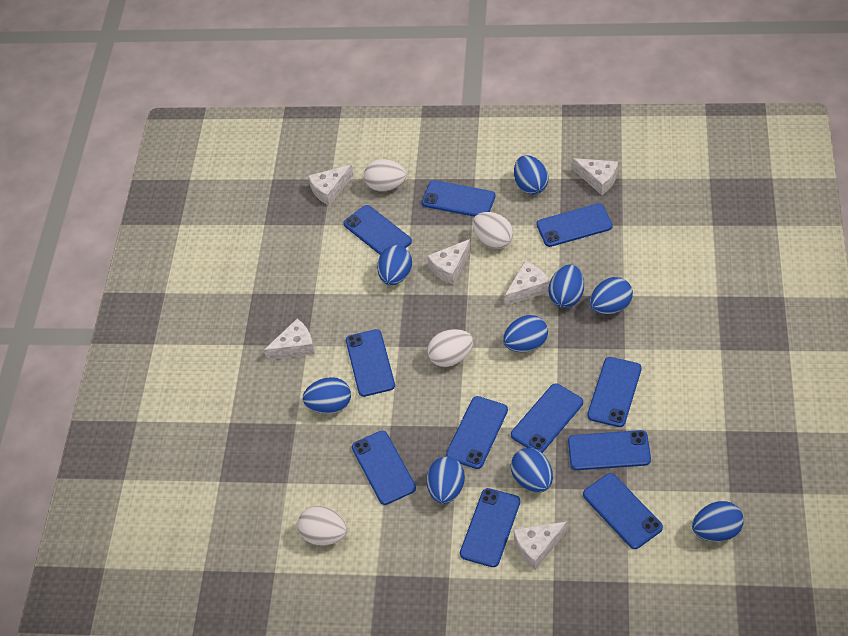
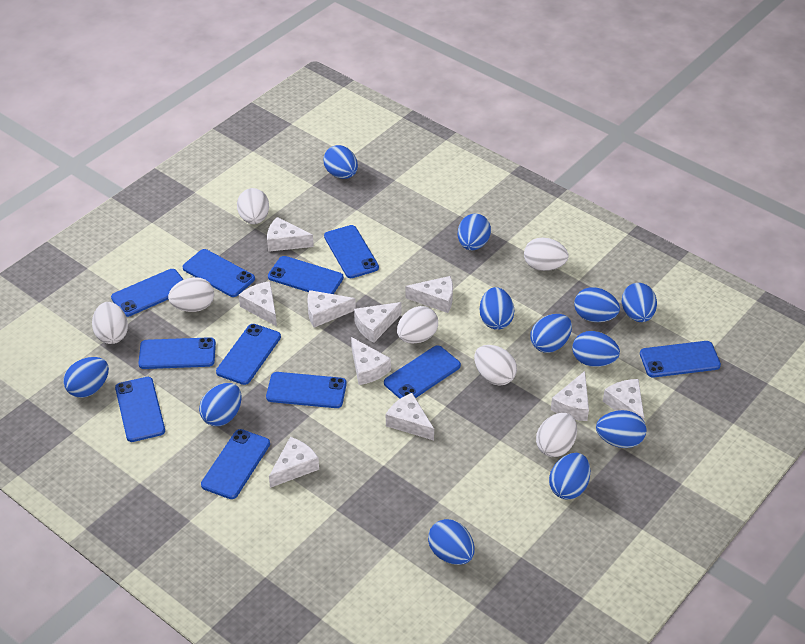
blue egg: 9 -> 12
white cheese: 6 -> 10
white egg: 4 -> 7

